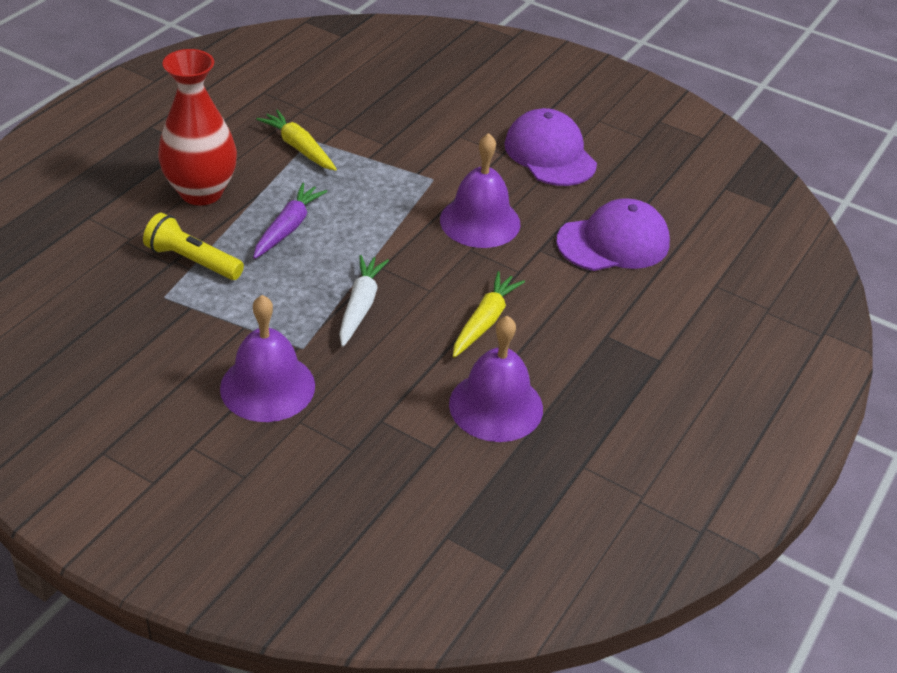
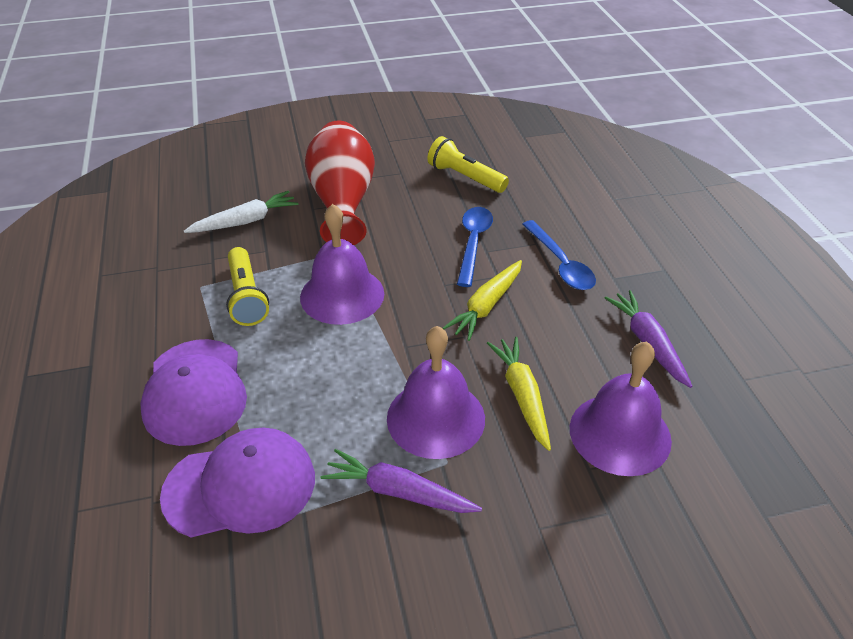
blue spoon: 0 -> 2
purple carrot: 1 -> 2
yellow flashlight: 1 -> 2

